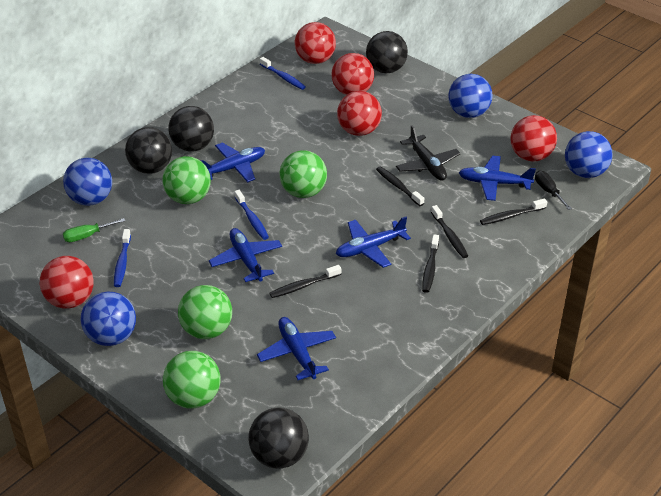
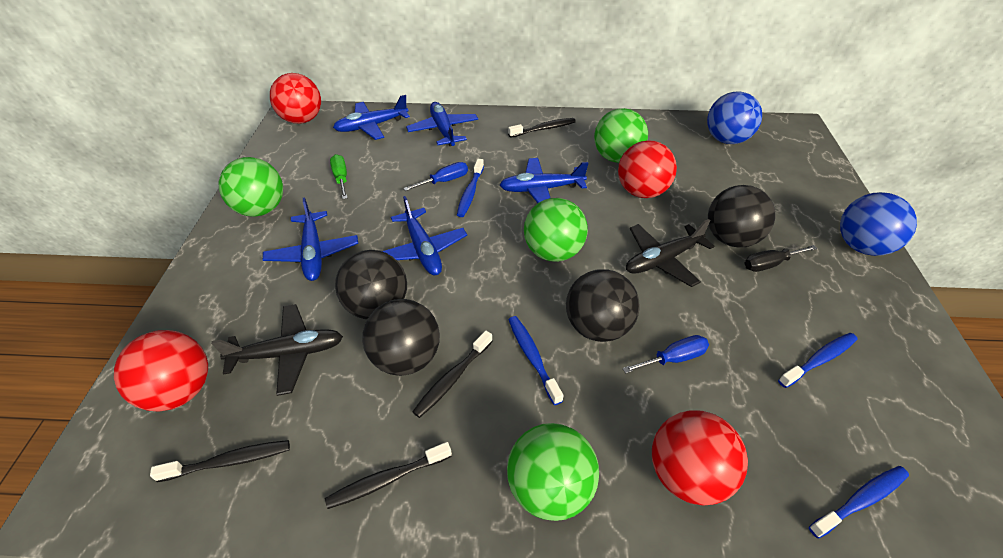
black plane: 1 -> 2
black toothbrush: 5 -> 4
blue ball: 4 -> 2
blue screwdriver: 0 -> 2
blue toothbrush: 3 -> 4
red ball: 5 -> 4

